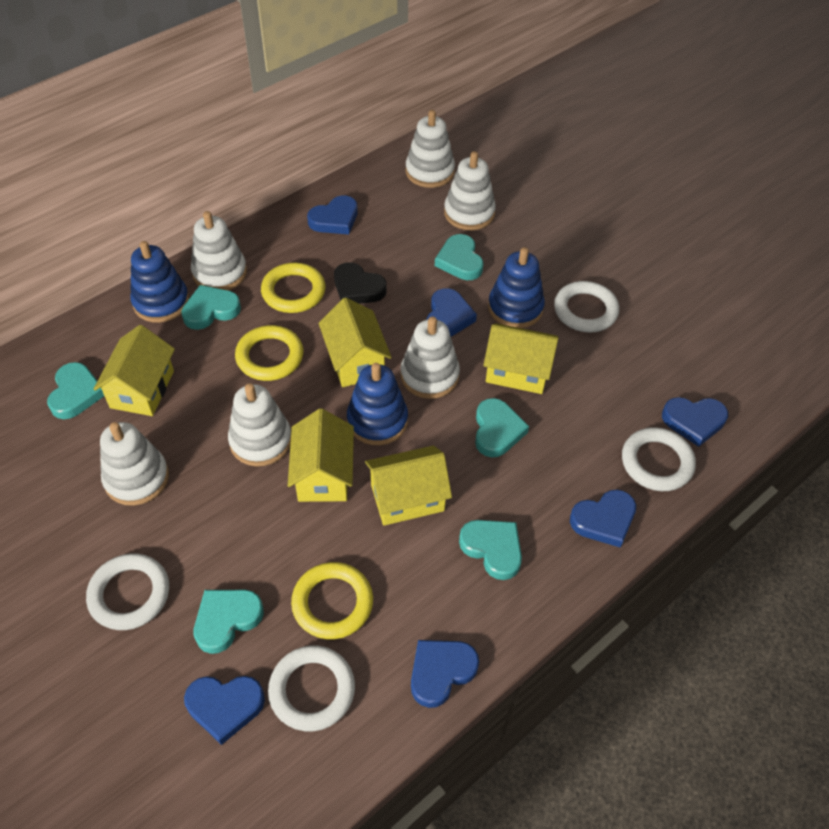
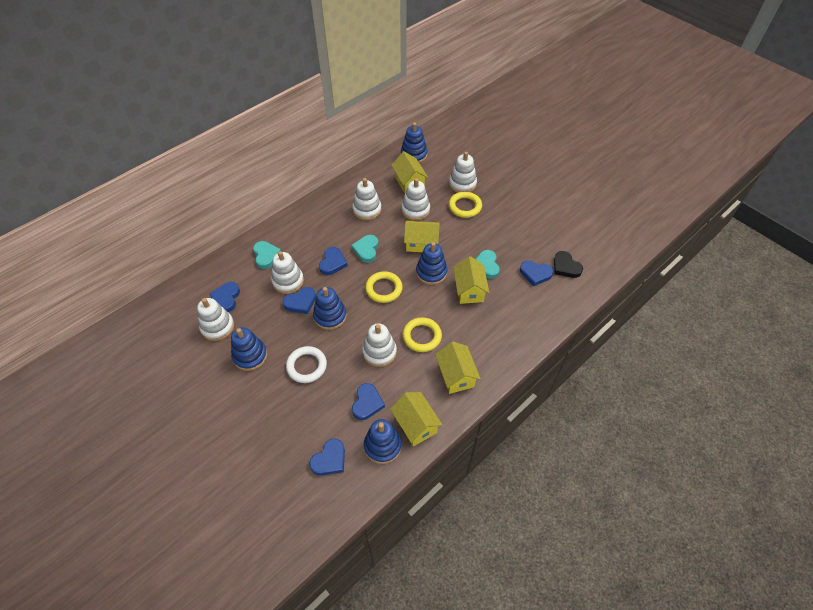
blue stacking toy: 3 -> 5
turquoise heart: 6 -> 3
white ring: 4 -> 1

